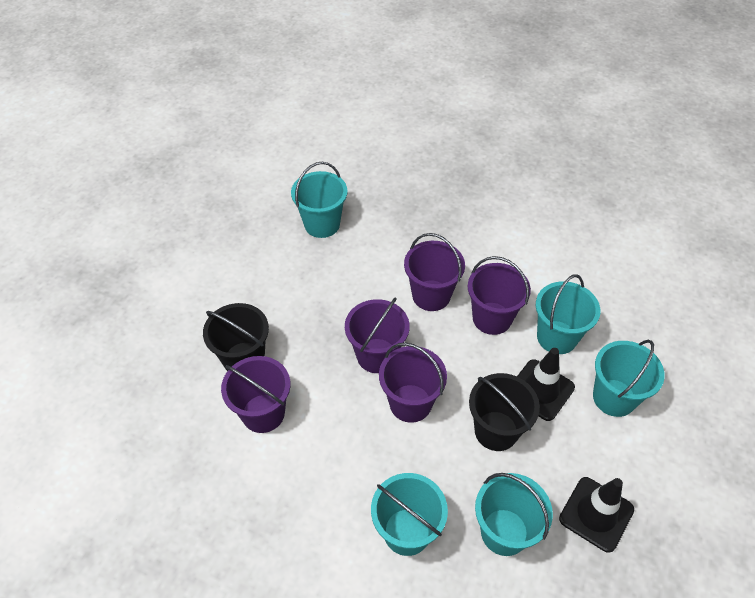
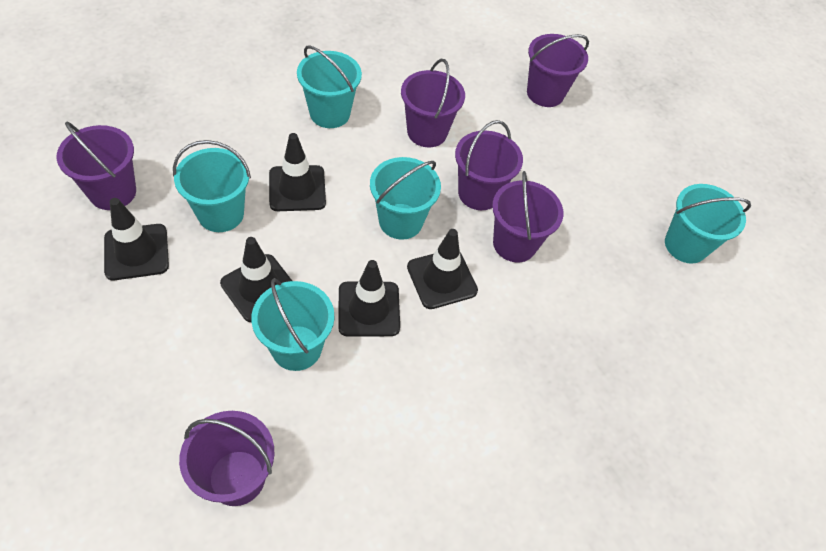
black bucket: 2 -> 0
black traffic cone: 2 -> 5
purple bucket: 5 -> 6

